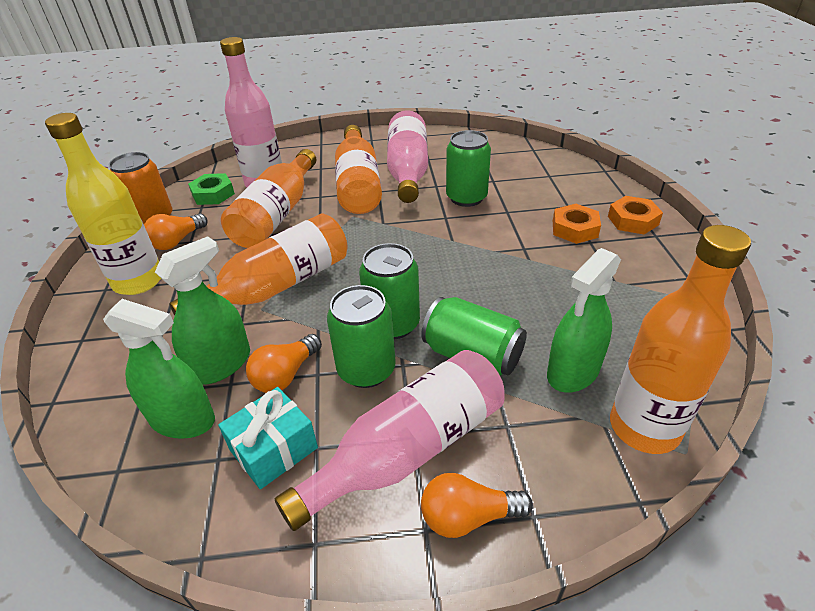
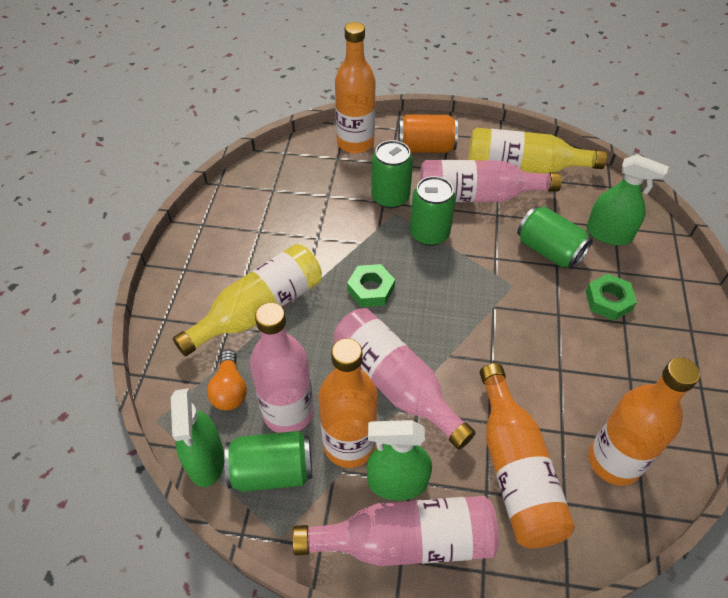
green nut: 1 -> 2
orange light bulb: 3 -> 1
orange nut: 2 -> 0
pink bottle: 3 -> 4
turquoise gift: 1 -> 0
yellow bottle: 1 -> 2

